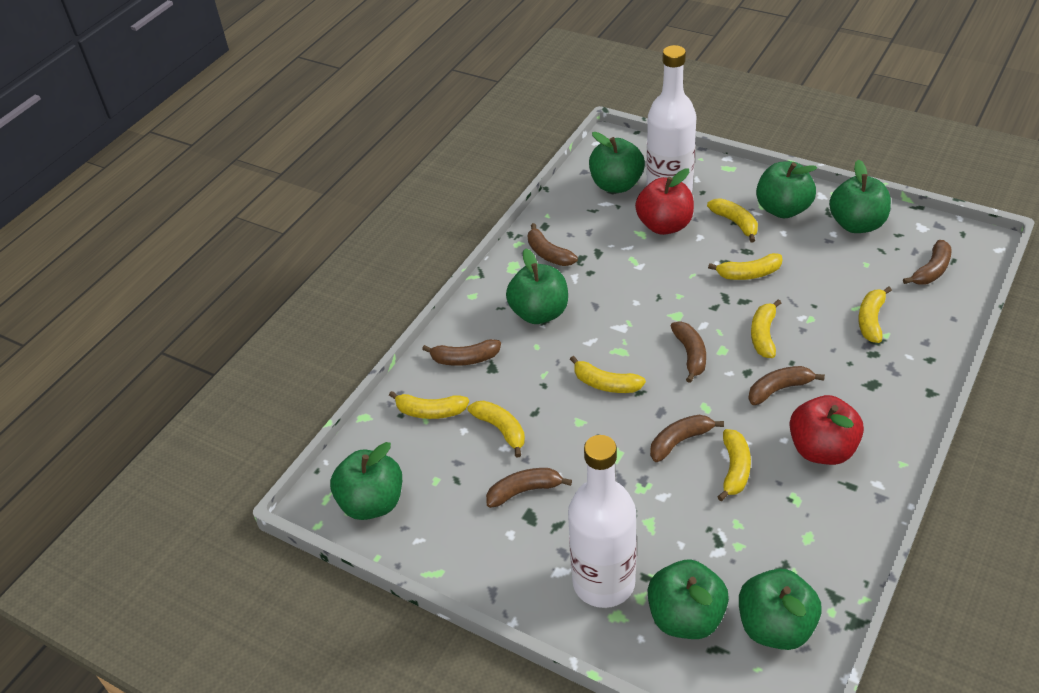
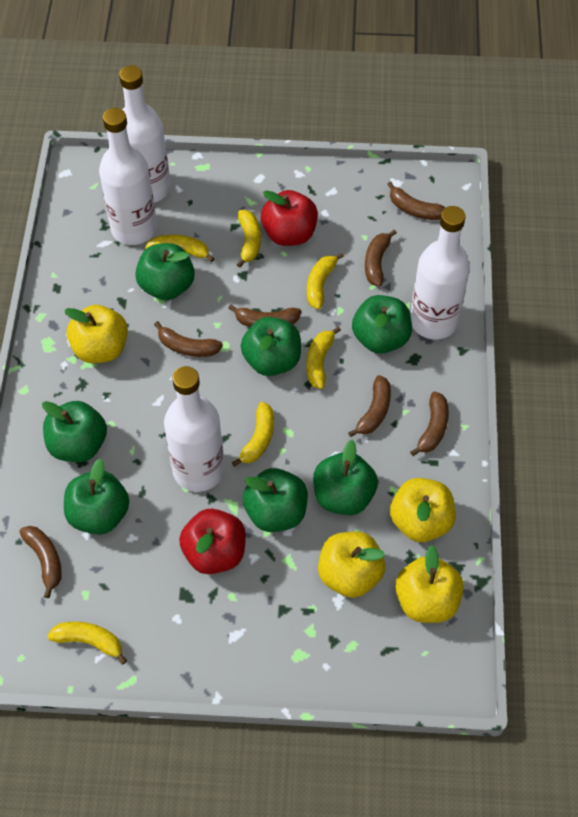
white bottle: 2 -> 4
yellow apple: 0 -> 4
yellow banana: 8 -> 6

